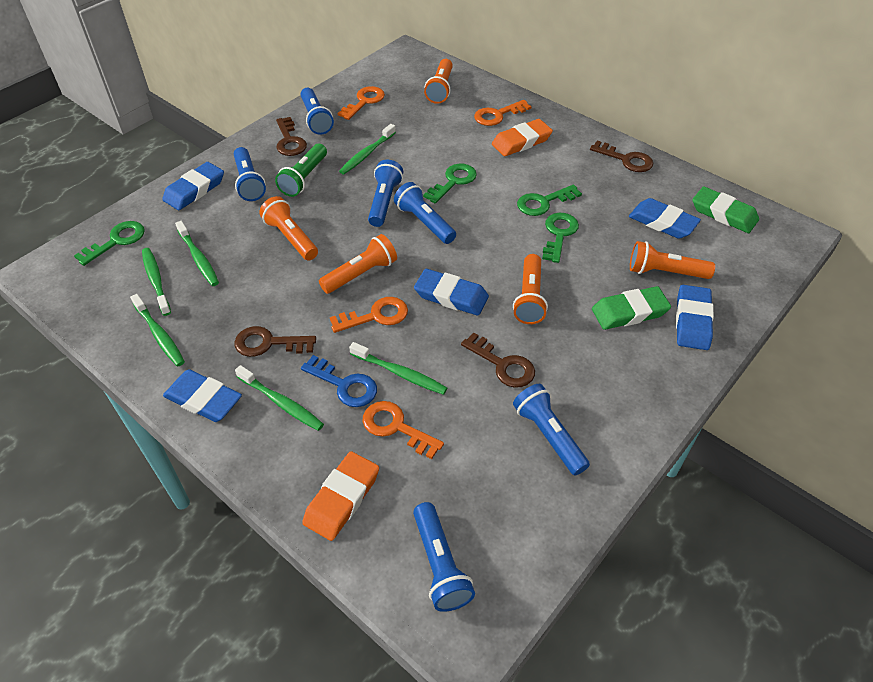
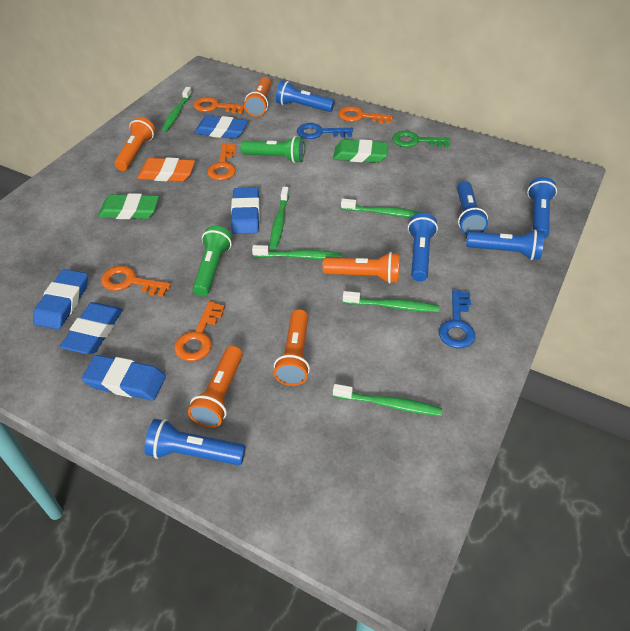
blue key: 1 -> 2
brown key: 4 -> 0
green flashlight: 1 -> 2
green key: 4 -> 1
orange eraser: 2 -> 1
orange key: 4 -> 5

